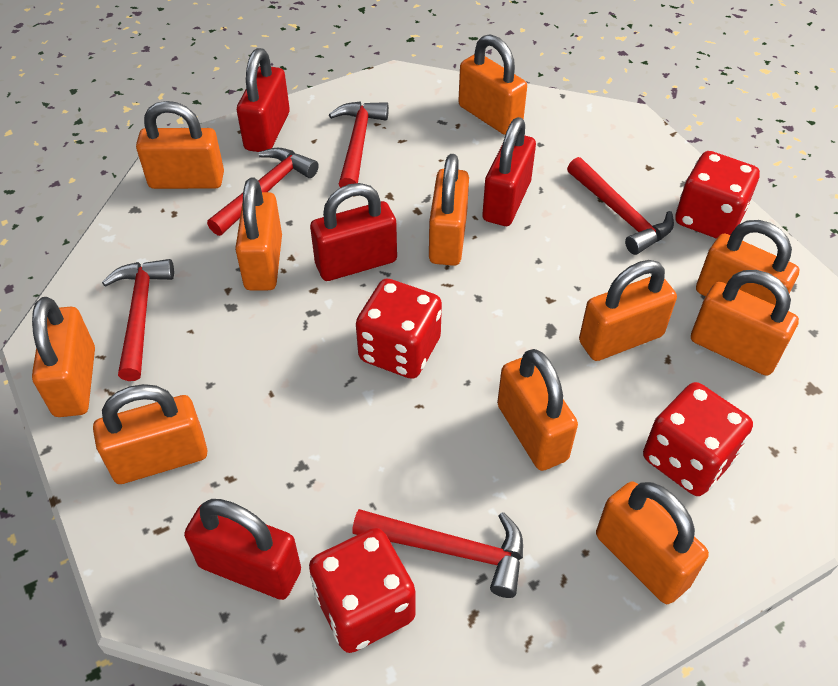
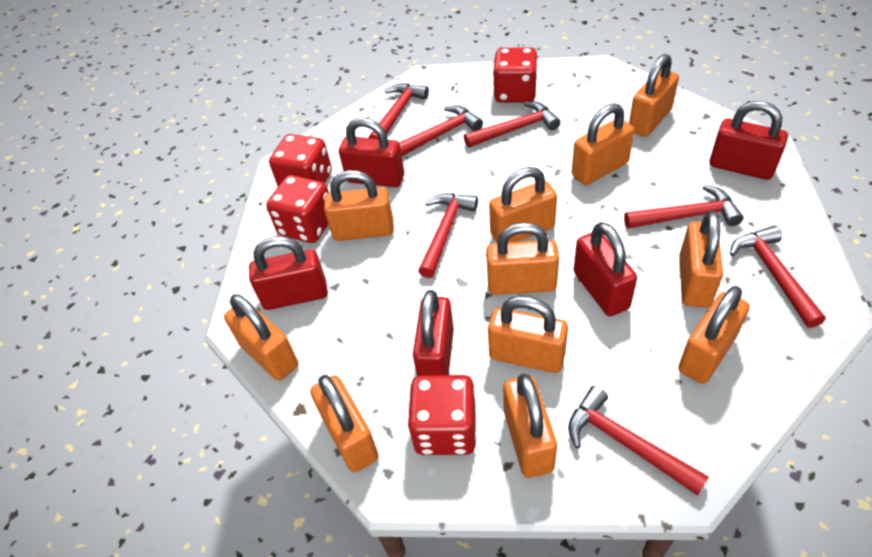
red hammer: 5 -> 7
red padlock: 4 -> 5

